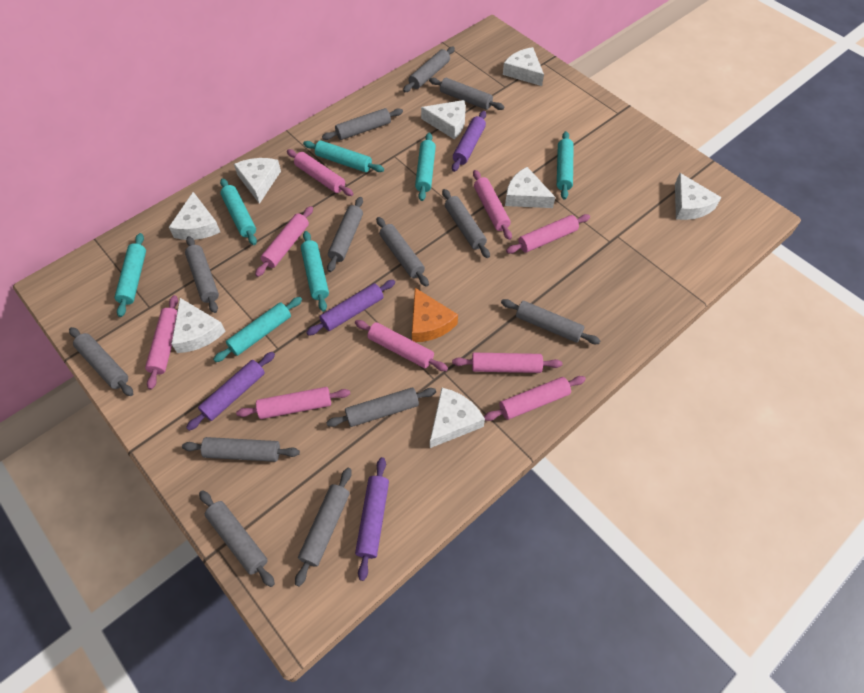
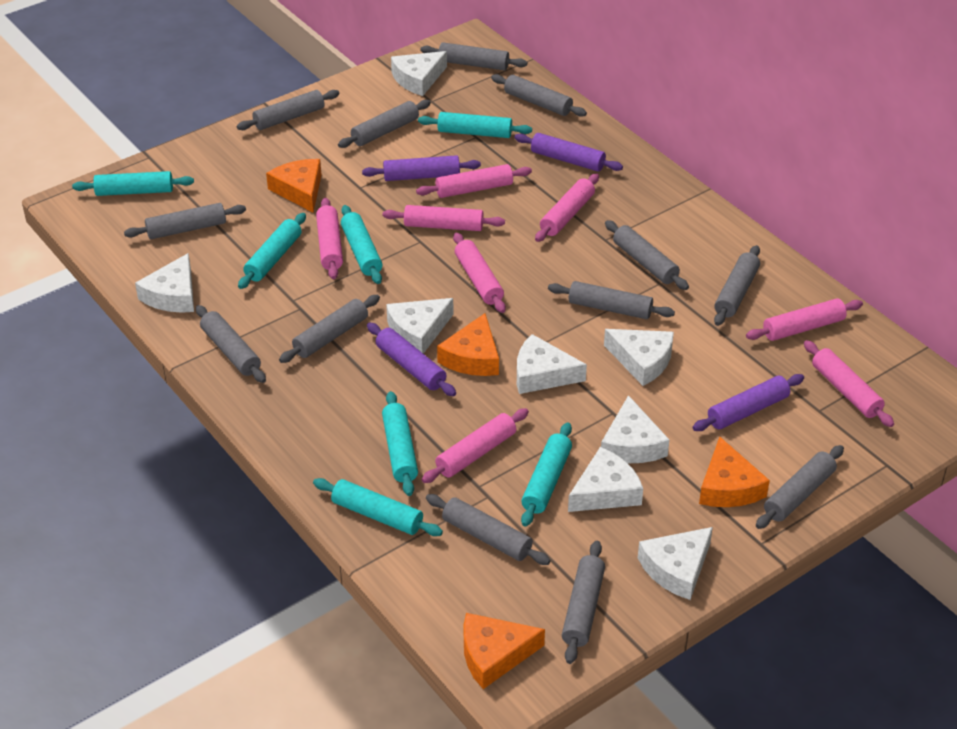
orange cheese: 1 -> 4
pink rolling pin: 9 -> 8

